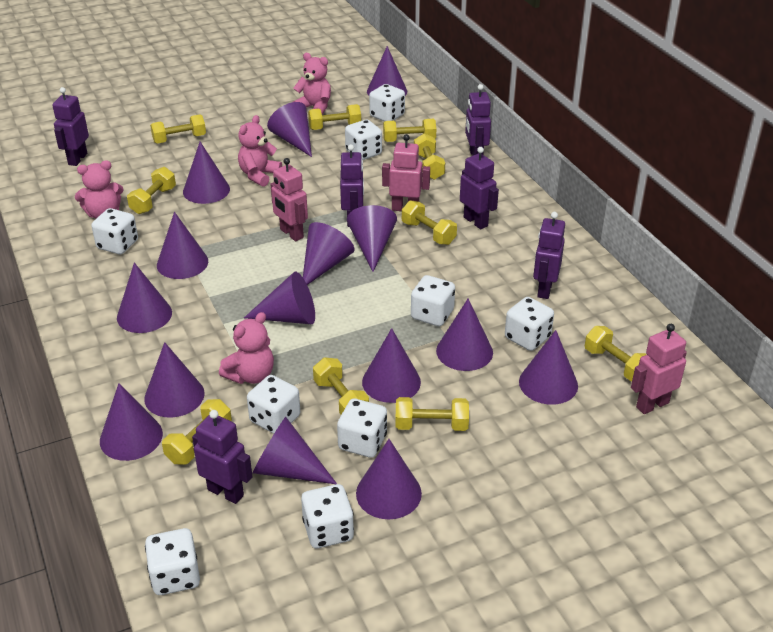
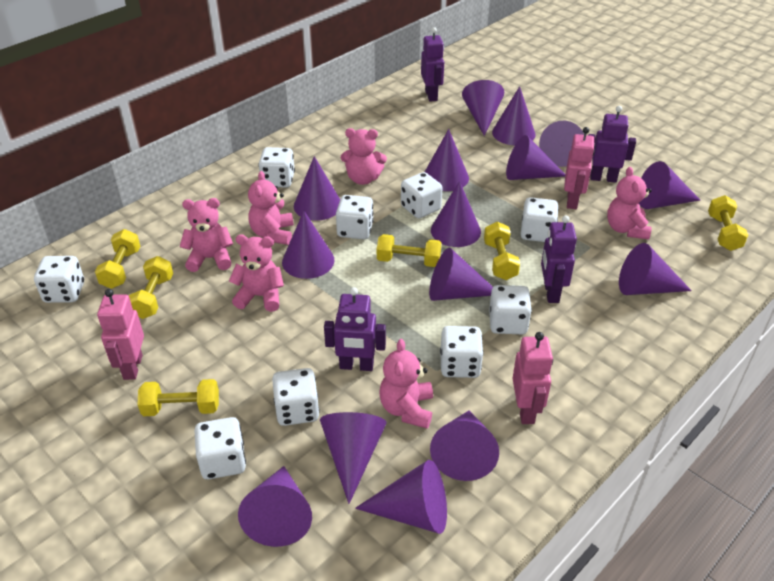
pink teddy bear: 4 -> 6
purple robot: 6 -> 4
yellow dumbbell: 10 -> 6

